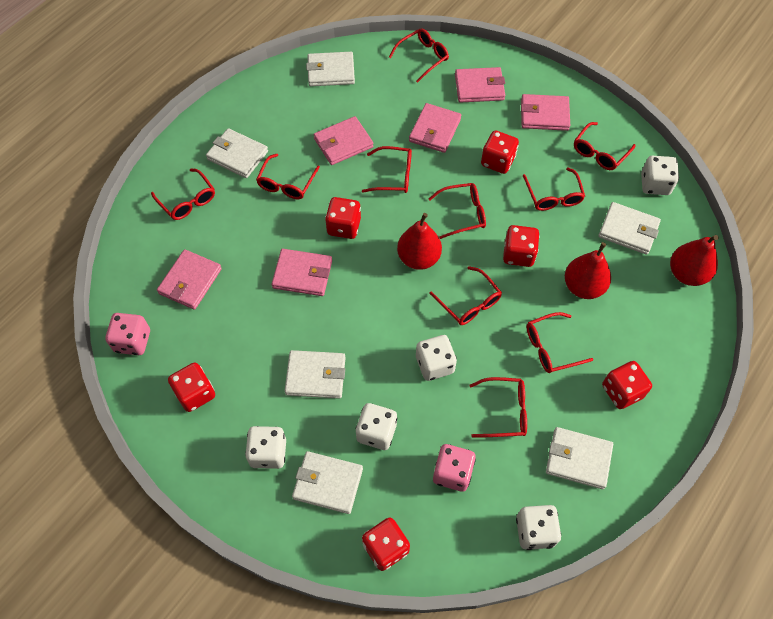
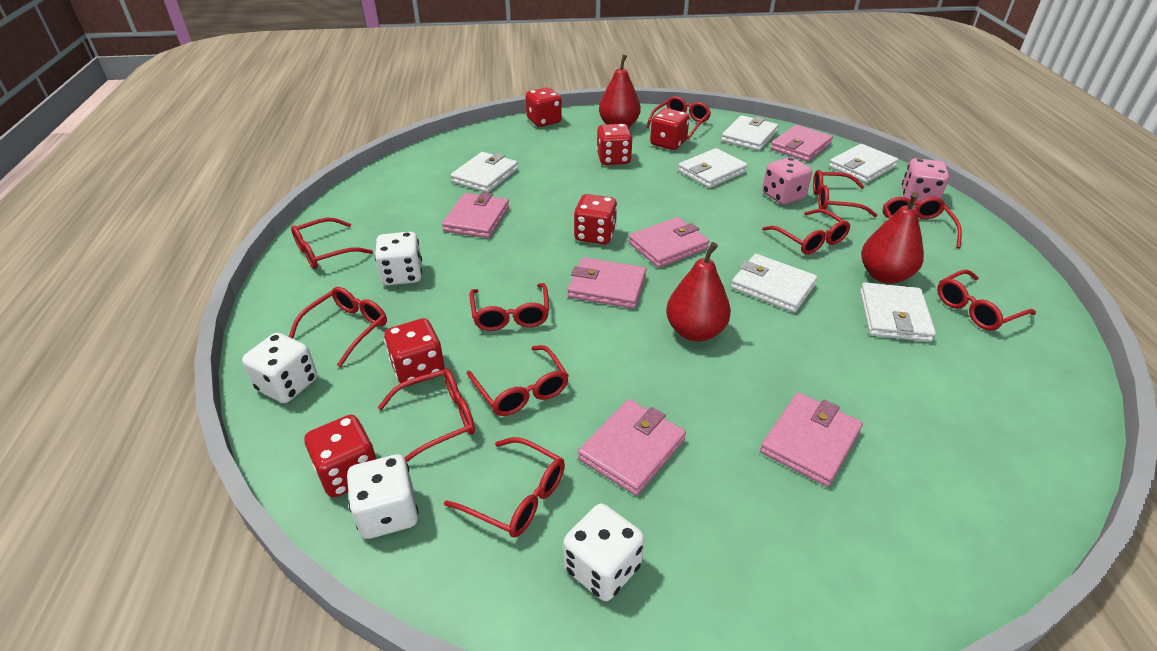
red glasses: 10 -> 11
white dice: 5 -> 4

